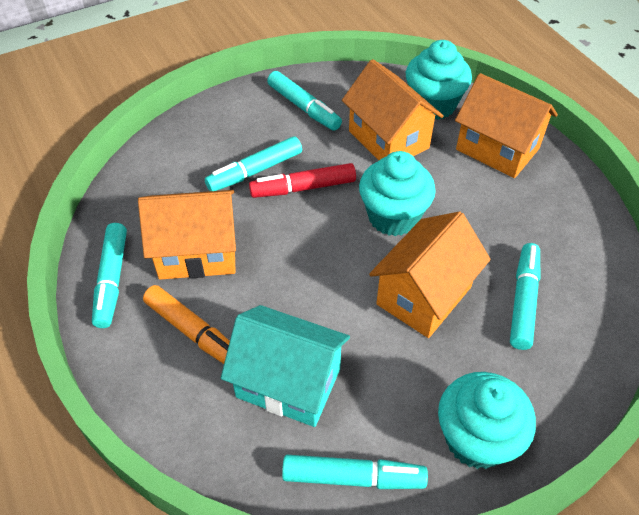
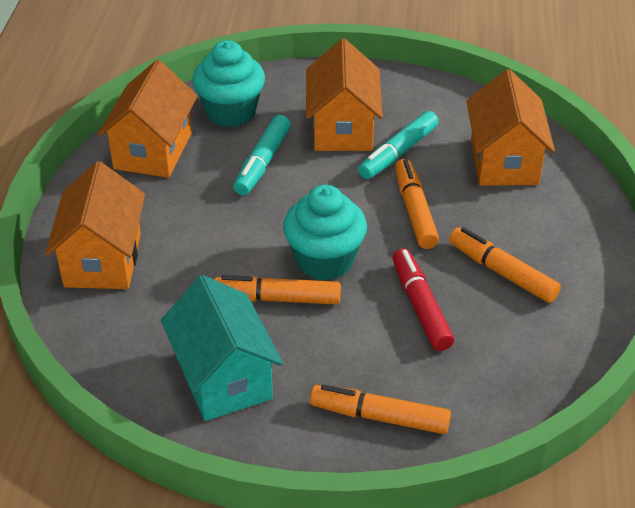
orange marker: 1 -> 4
turquoise cupcake: 3 -> 2
turquoise marker: 5 -> 2

